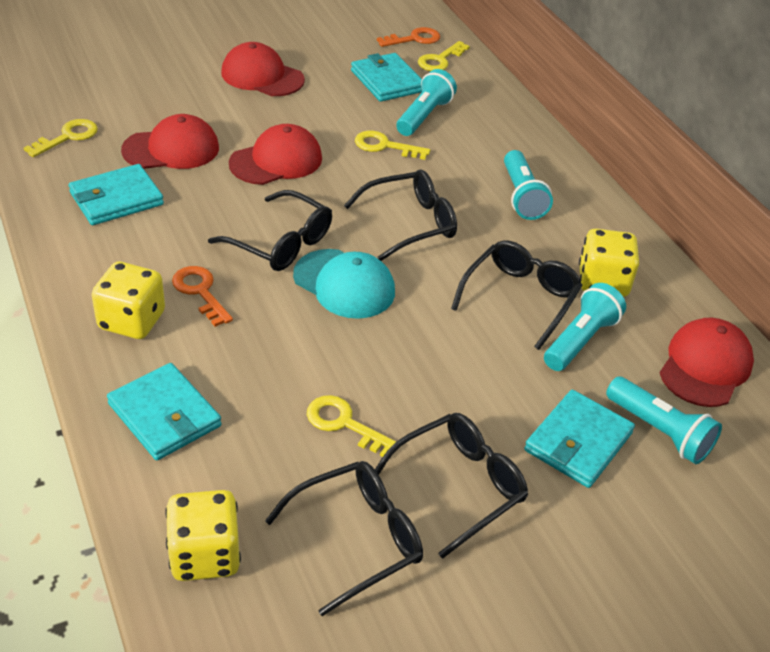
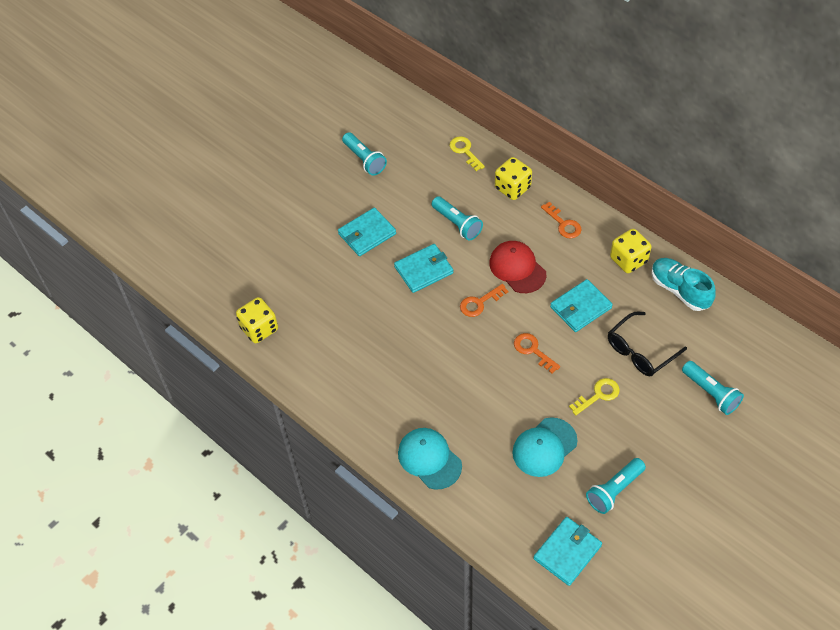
black glasses: 5 -> 1
orange key: 2 -> 3
red cap: 4 -> 1
turquoise cap: 1 -> 2
turquoise shoe: 0 -> 1
yellow key: 4 -> 2

